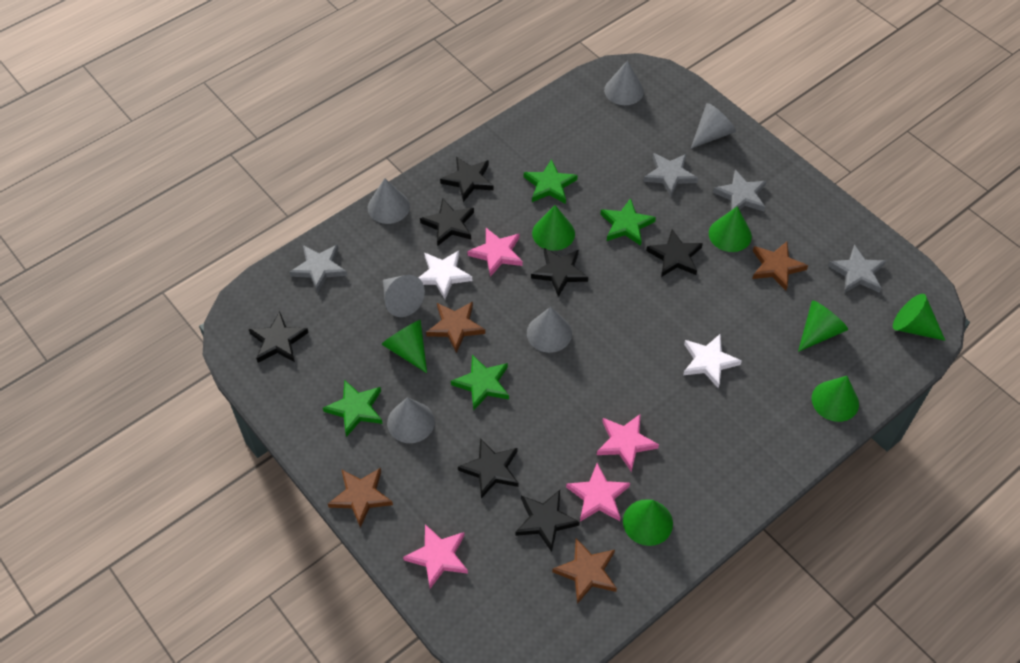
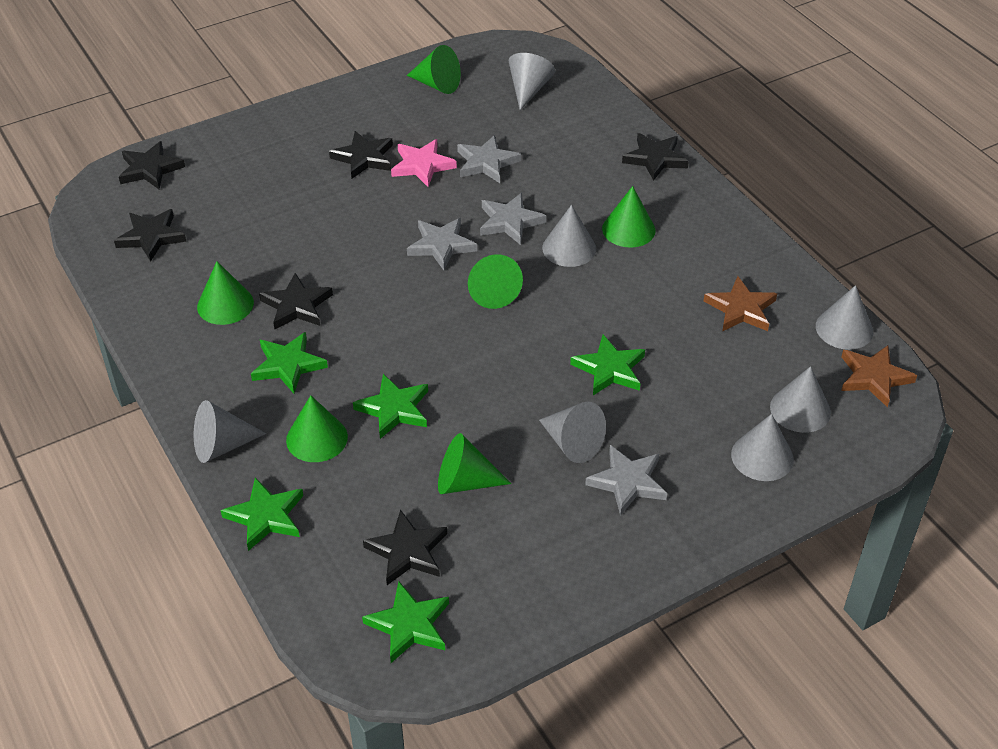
black star: 7 -> 6
brown star: 4 -> 2
green cone: 7 -> 6
green star: 4 -> 5
grey cone: 6 -> 7
pink star: 4 -> 1
white star: 2 -> 0

